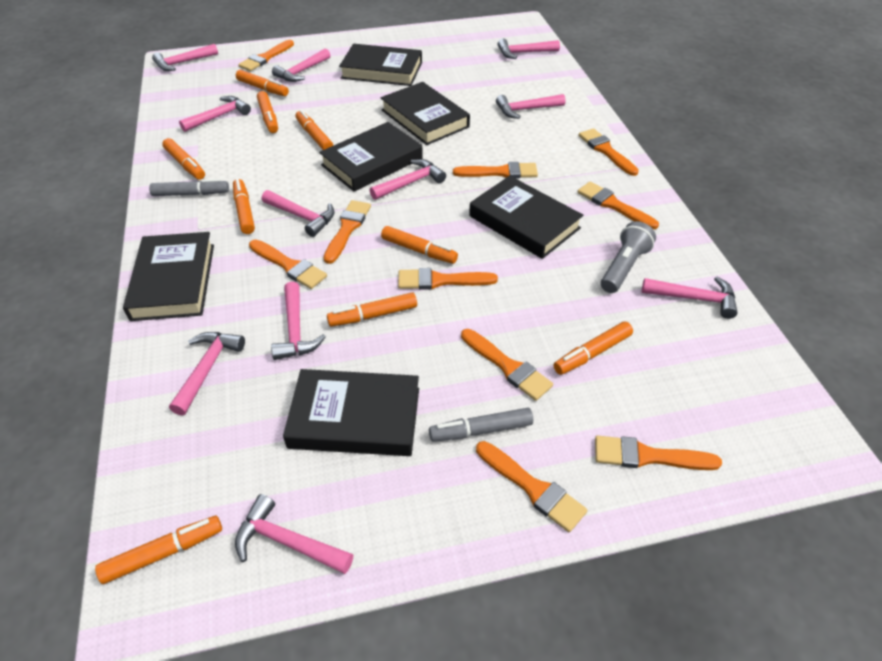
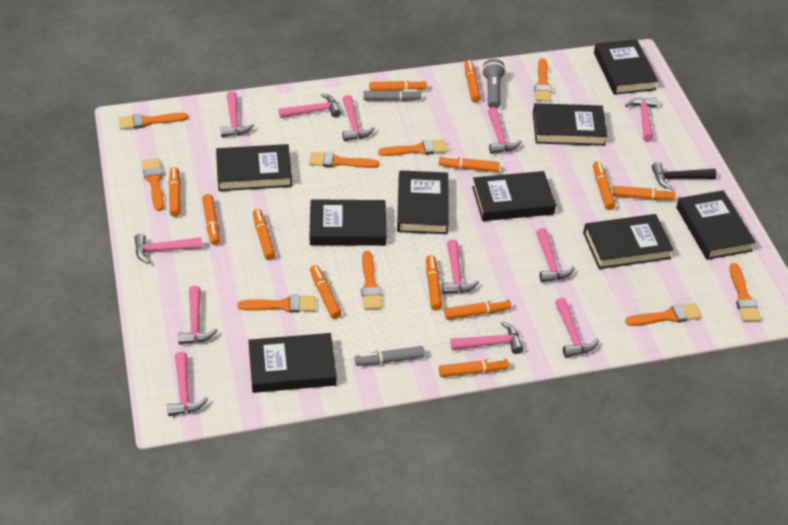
black book: 6 -> 9
black hammer: 0 -> 1
orange brush: 10 -> 9
orange marker: 9 -> 12
pink hammer: 11 -> 12

